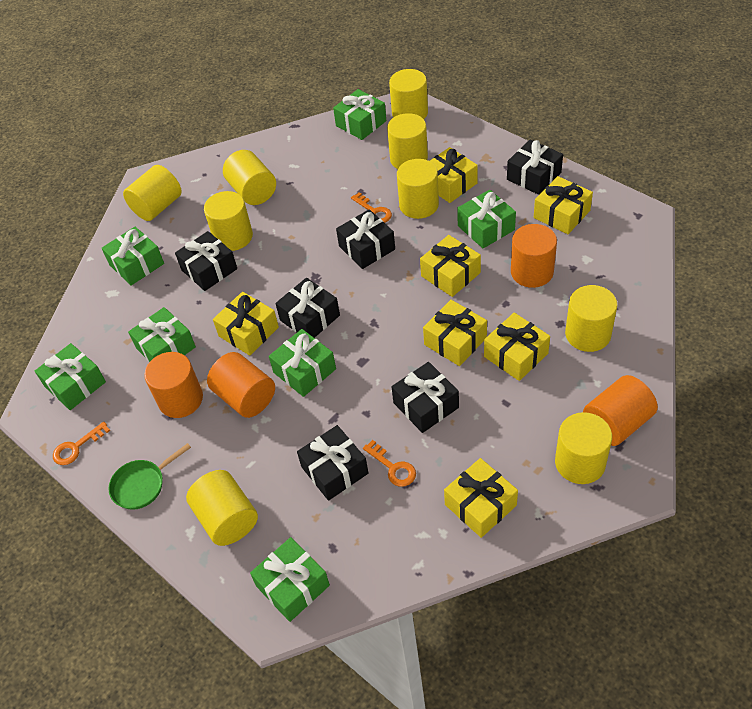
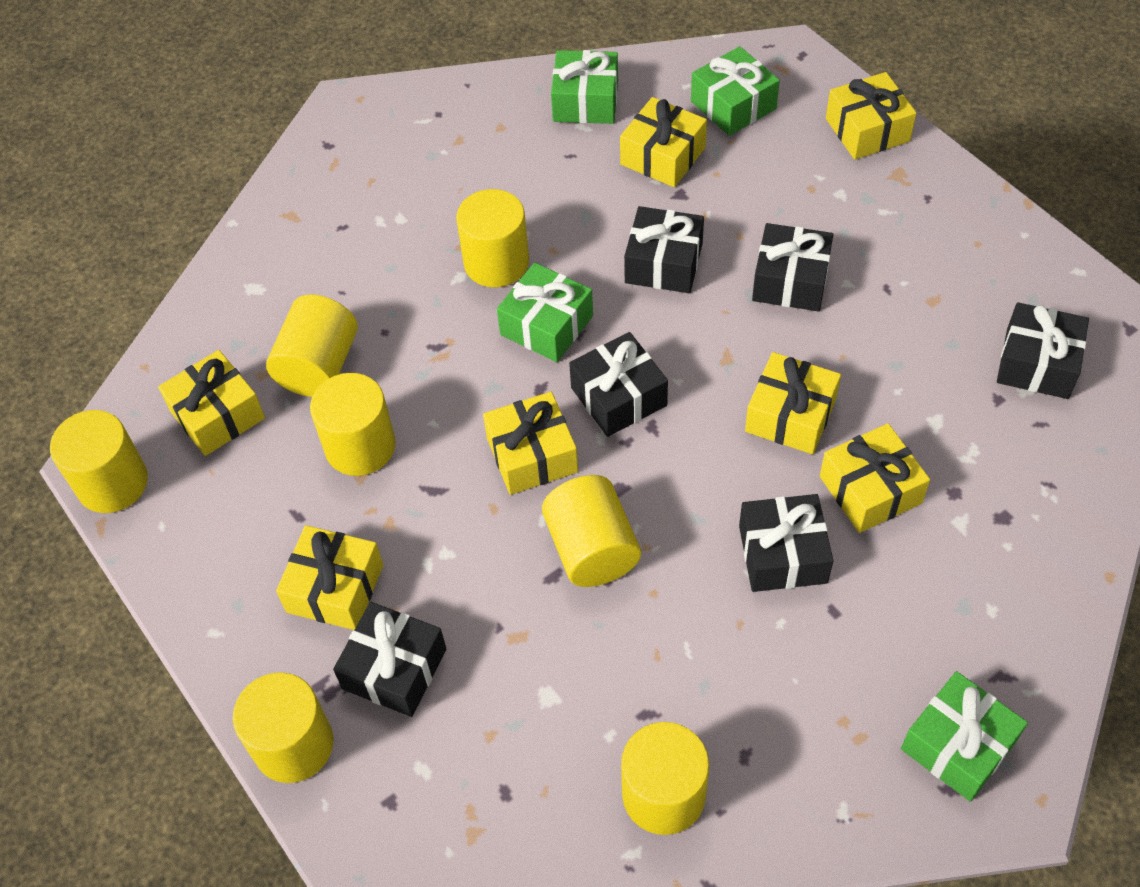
green gift: 7 -> 4
green pan: 1 -> 0
orange cylinder: 4 -> 0
orange key: 3 -> 0
yellow cylinder: 9 -> 7

